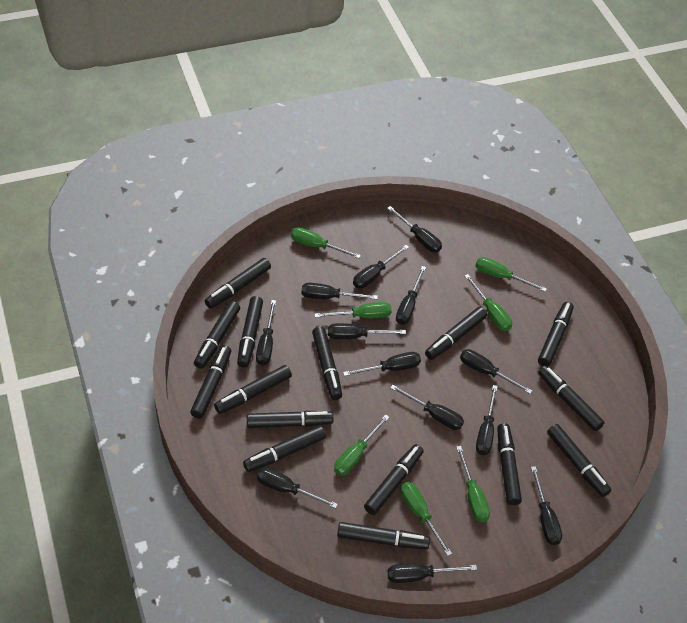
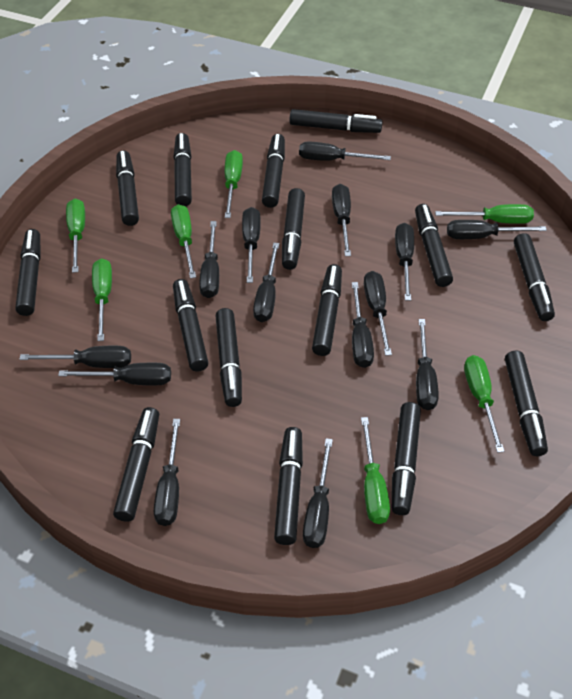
black screwdriver: 13 -> 14

